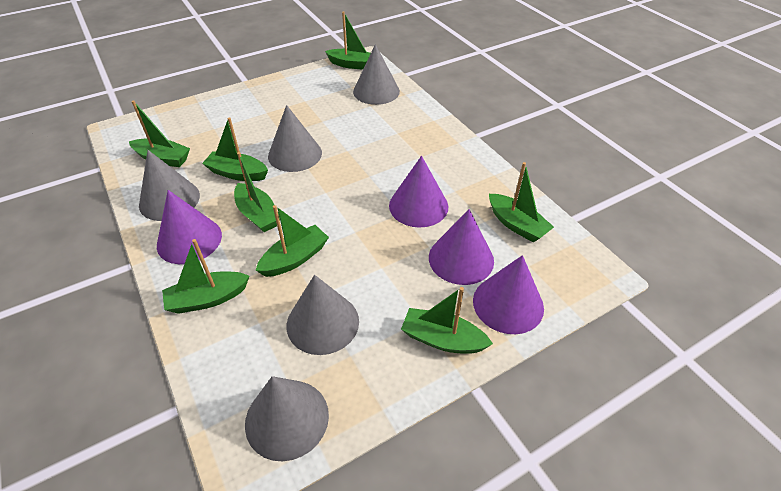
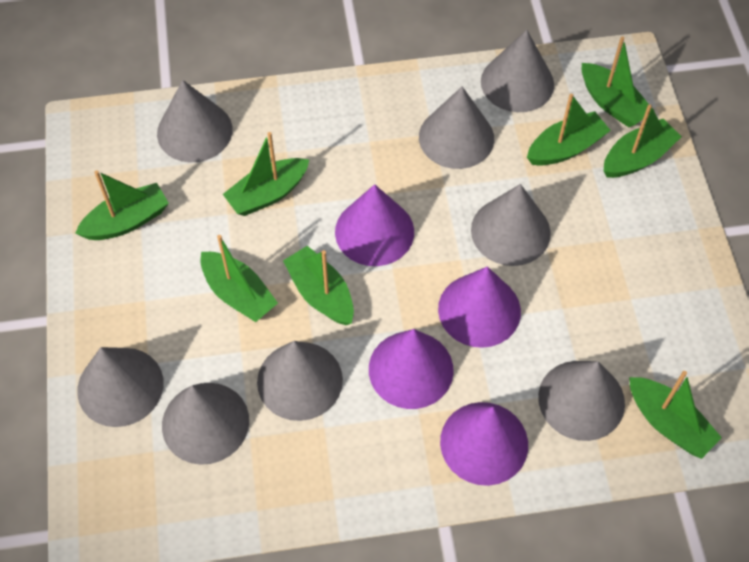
grey cone: 5 -> 8

